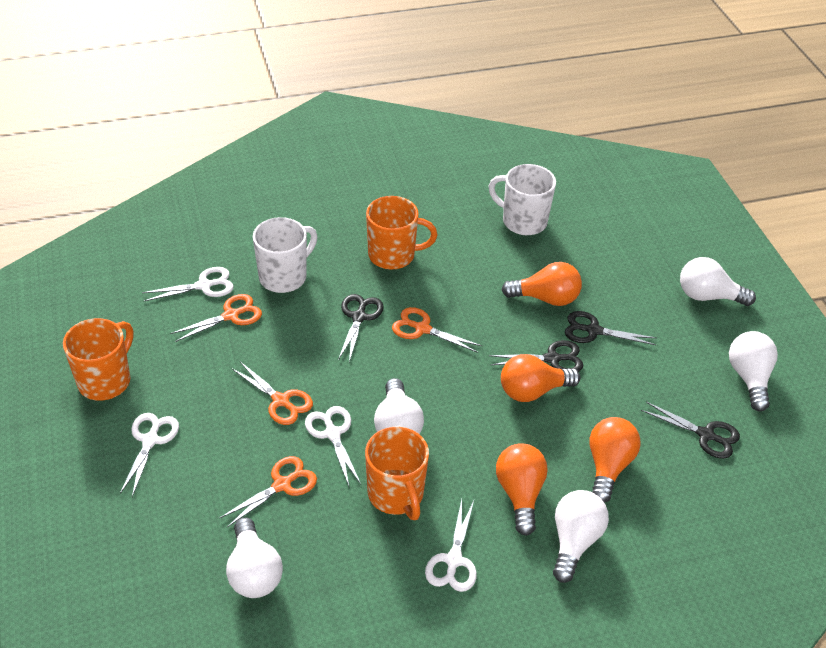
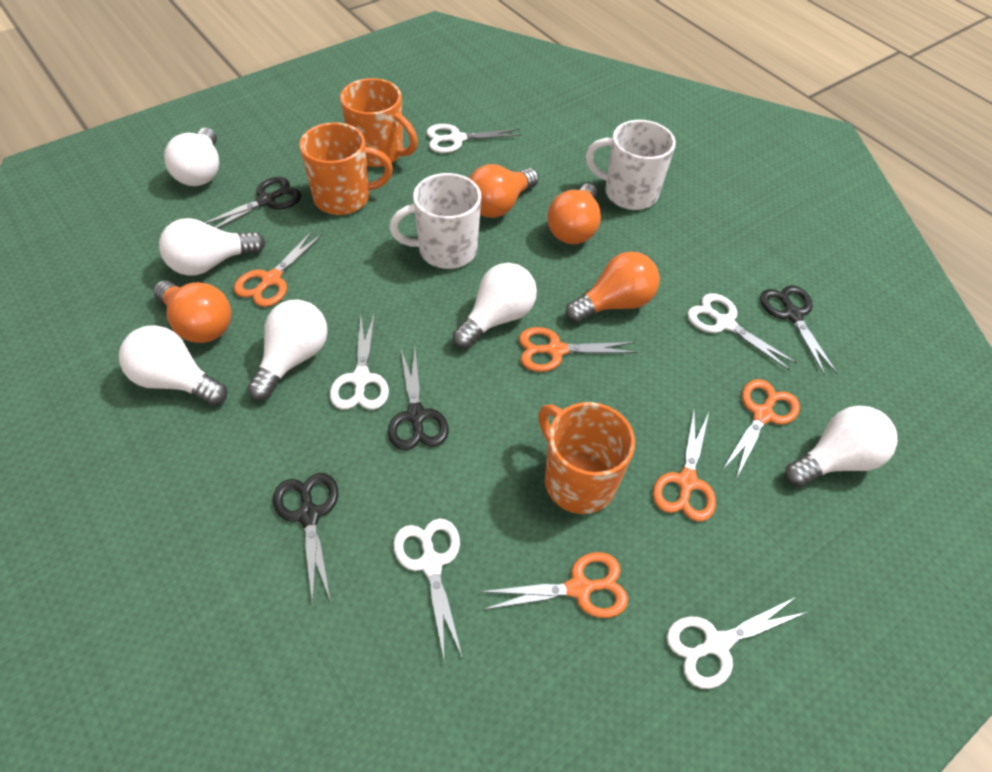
orange scissors: 4 -> 5
white light bulb: 5 -> 6
white scissors: 4 -> 5

